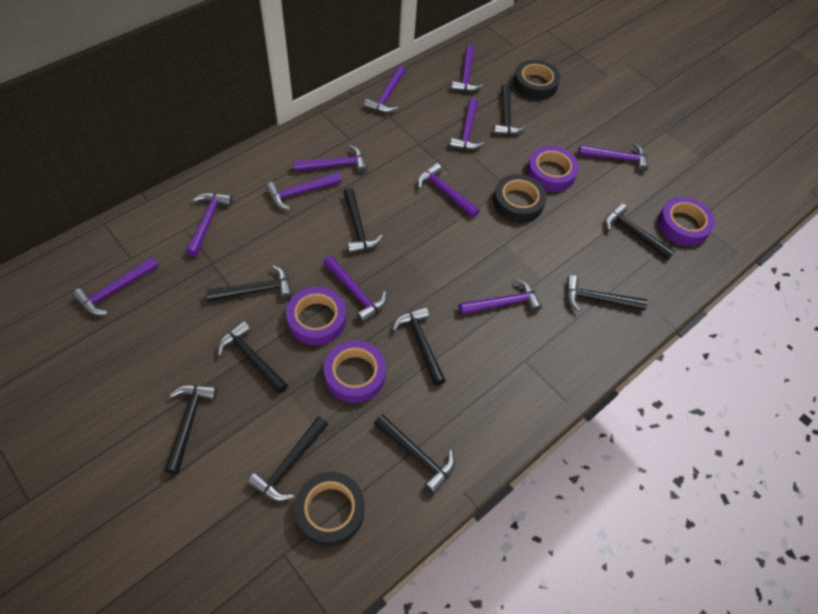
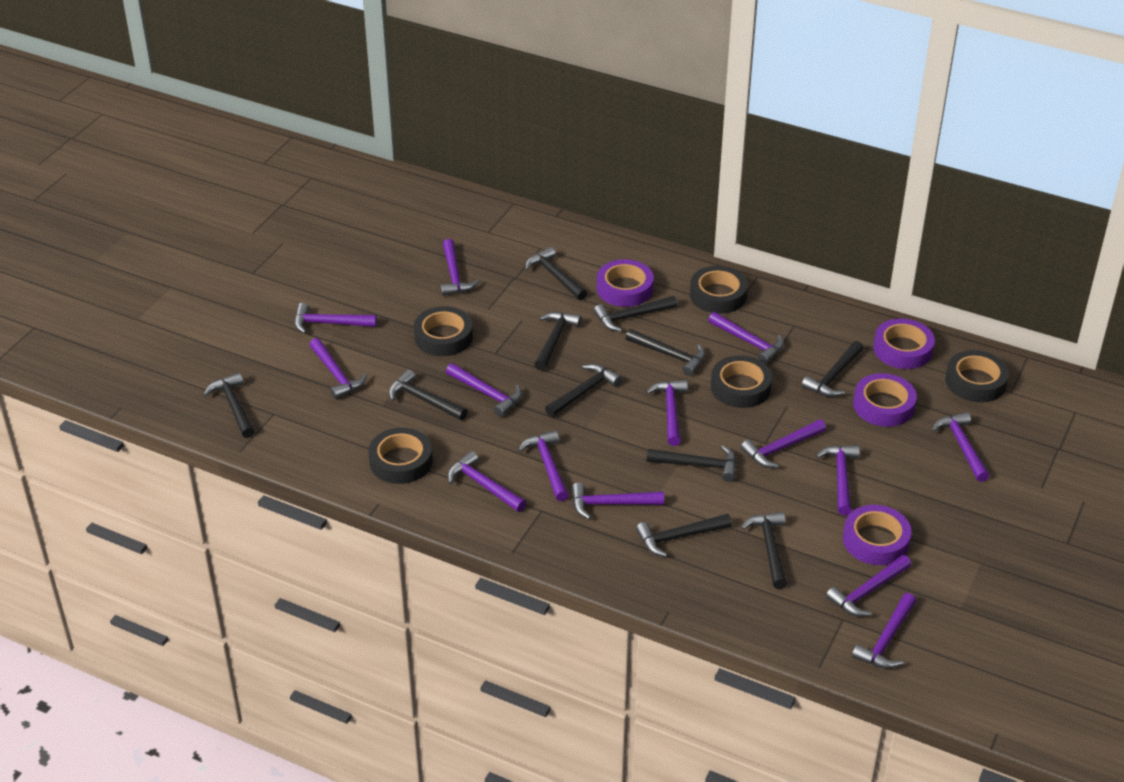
black hammer: 10 -> 11
black tape: 3 -> 5
purple hammer: 11 -> 14

